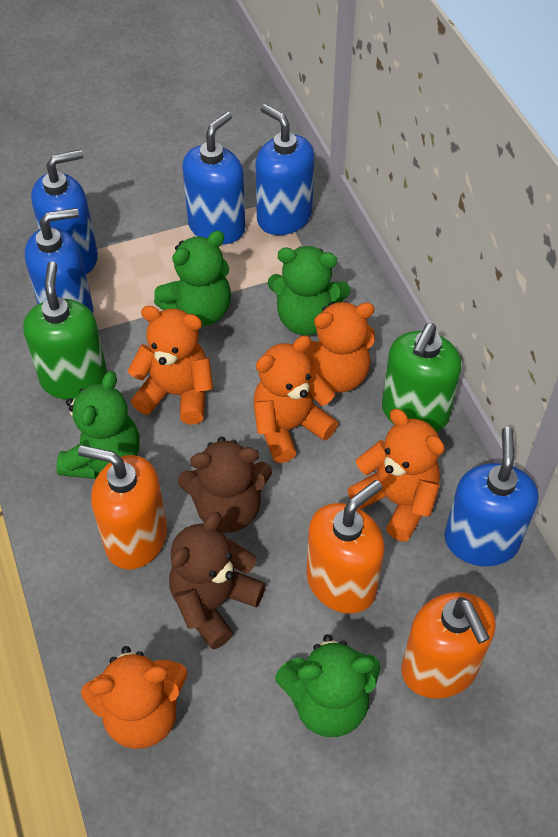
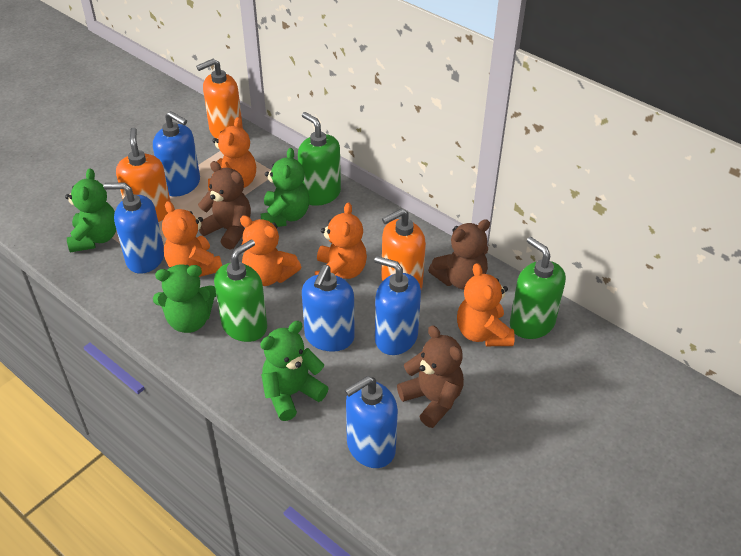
brown teddy bear: 2 -> 3
green soap dispenser: 2 -> 3

